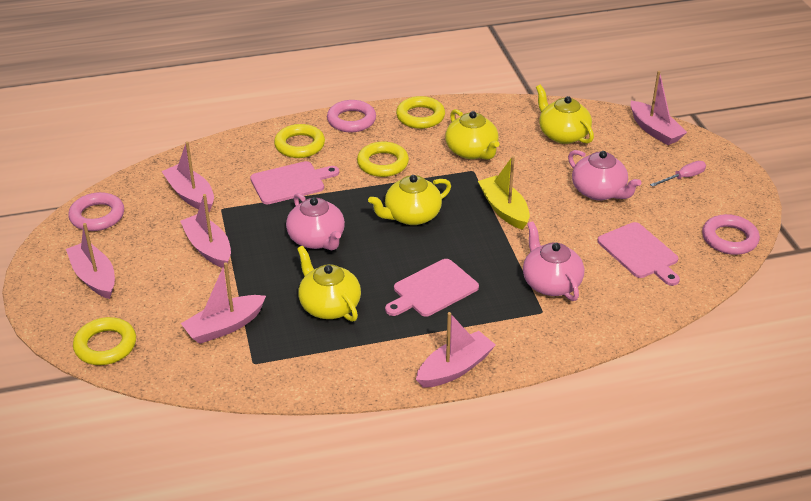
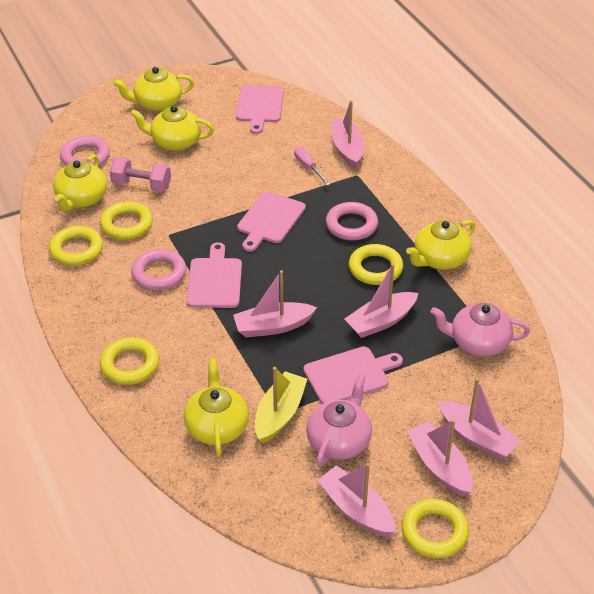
pink cutting board: 3 -> 4
pink dumbbell: 0 -> 1
pink teapot: 3 -> 2
yellow ring: 4 -> 5
yellow teapot: 4 -> 5

